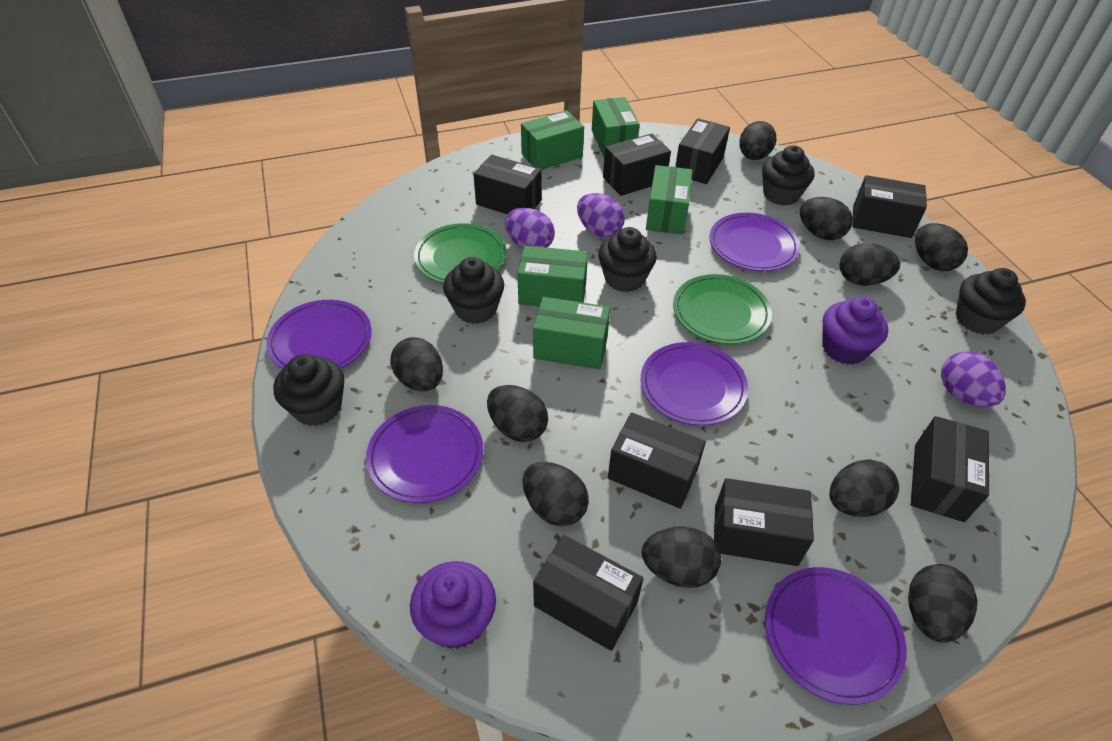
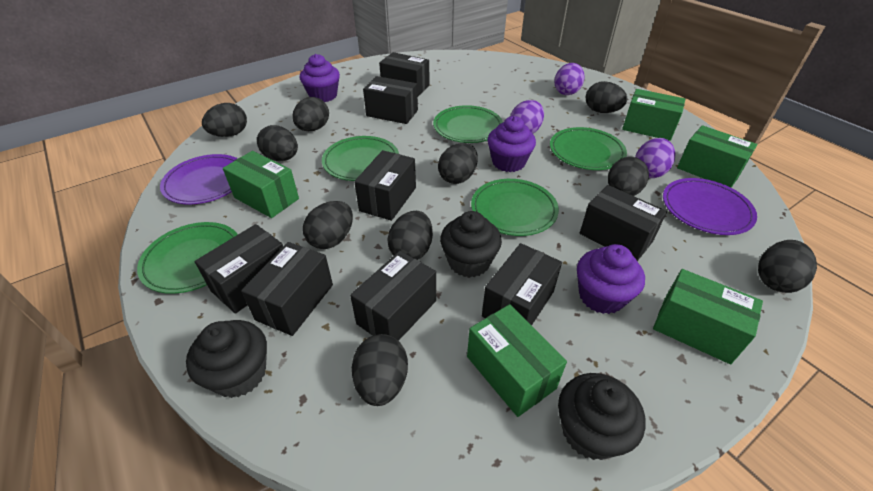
black cupcake: 5 -> 3
green plate: 2 -> 5
purple cupcake: 2 -> 3
purple plate: 5 -> 2

